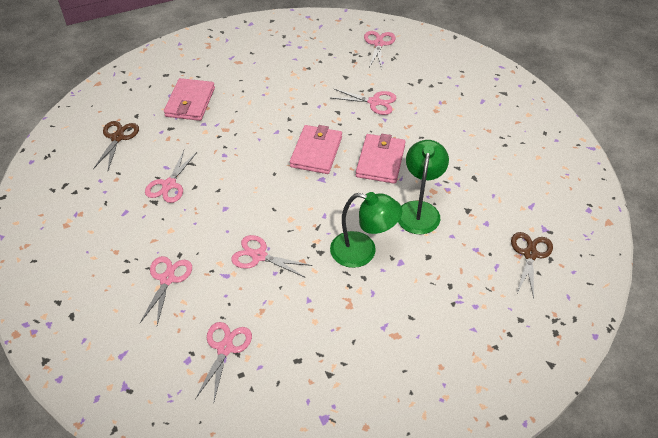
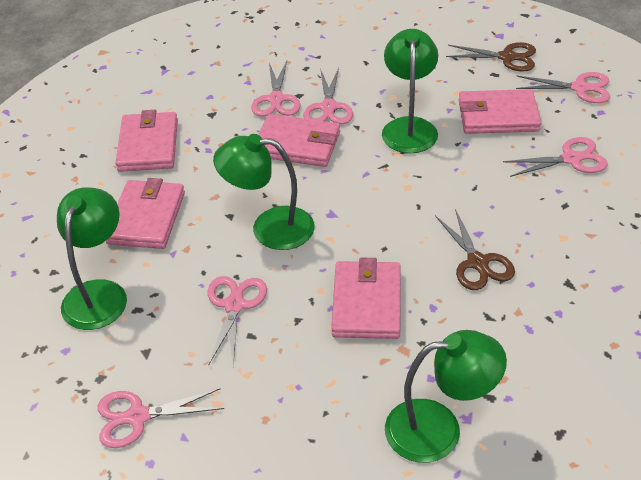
green lamp: 2 -> 4
pink wallet: 3 -> 5

